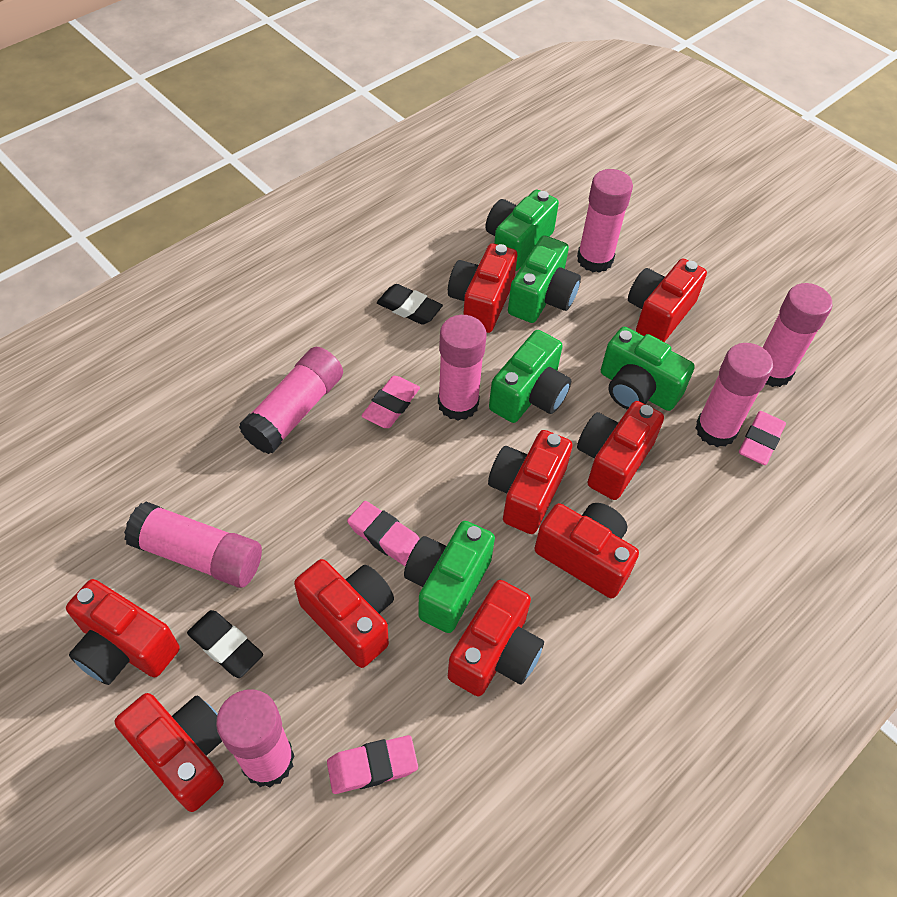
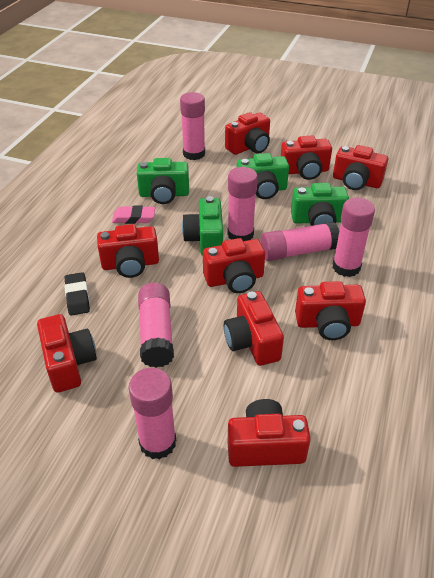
black eraser: 2 -> 1
green camera: 5 -> 4
pink eraser: 4 -> 1
pink glue stick: 7 -> 6

